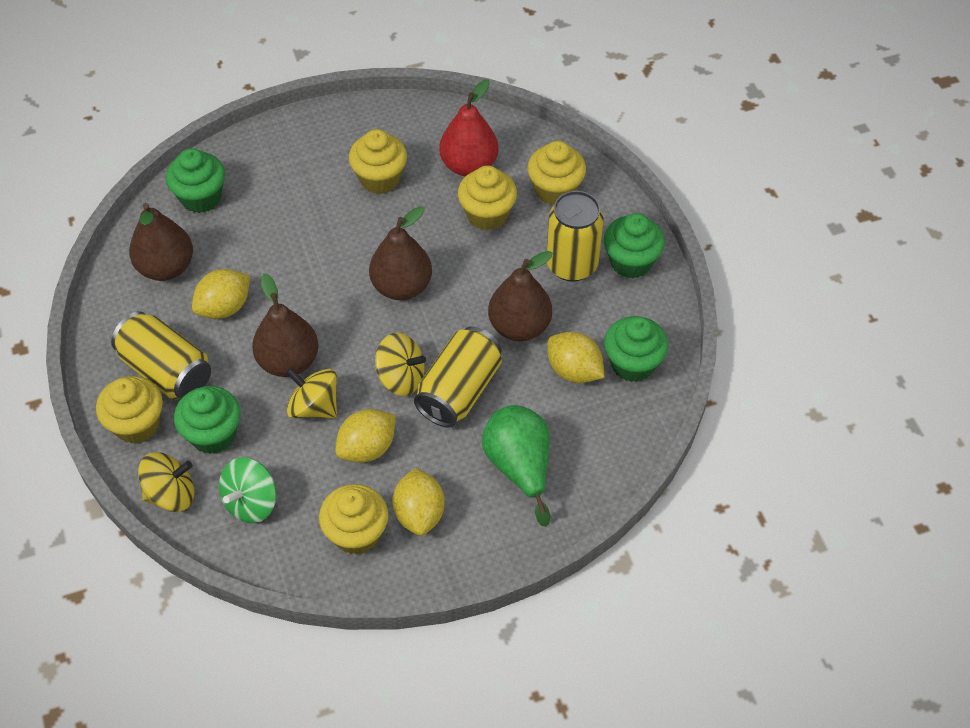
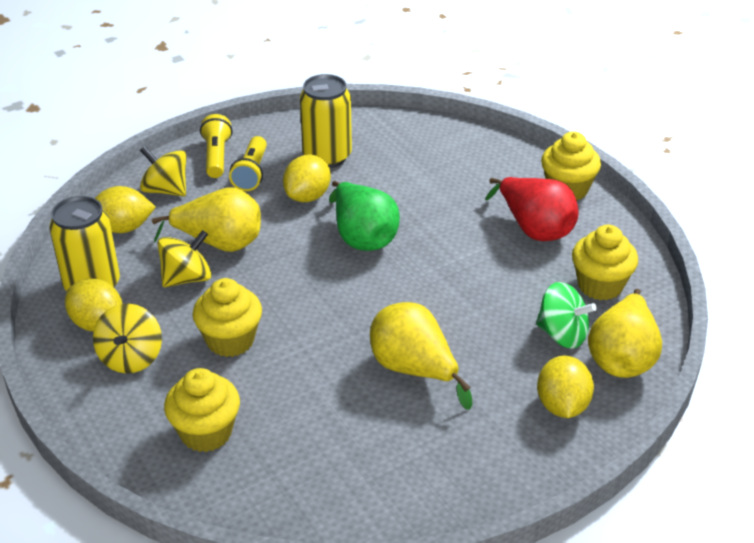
brown pear: 4 -> 0
green cupcake: 4 -> 0
yellow can: 3 -> 2
yellow cupcake: 5 -> 4
yellow flashlight: 0 -> 2
yellow pear: 0 -> 3

